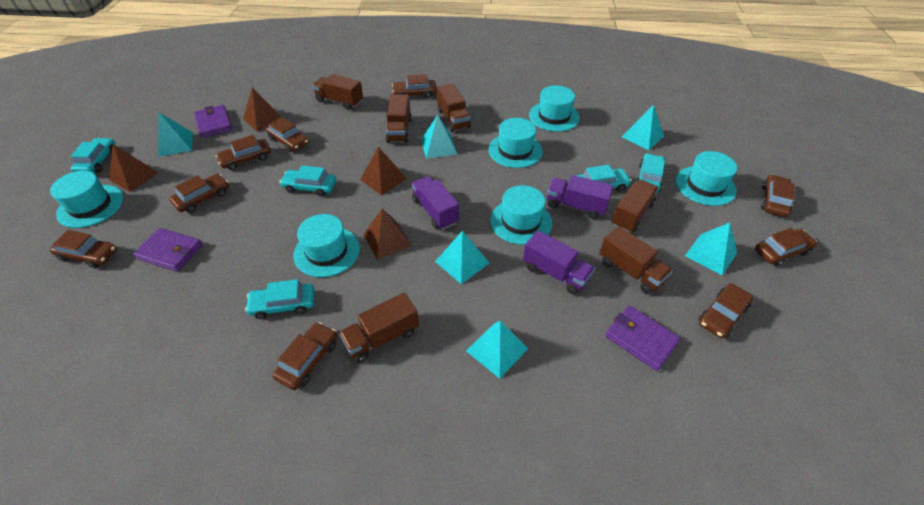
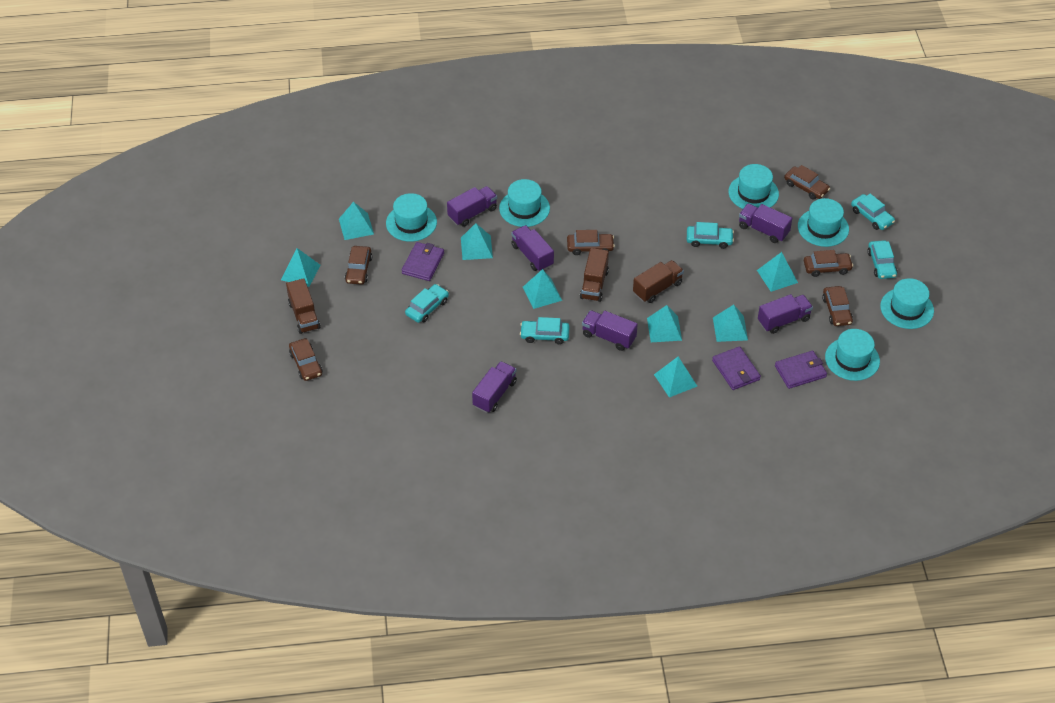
brown car: 9 -> 6
brown pyramid: 4 -> 0
brown truck: 6 -> 3
purple truck: 3 -> 6
turquoise pyramid: 6 -> 8

